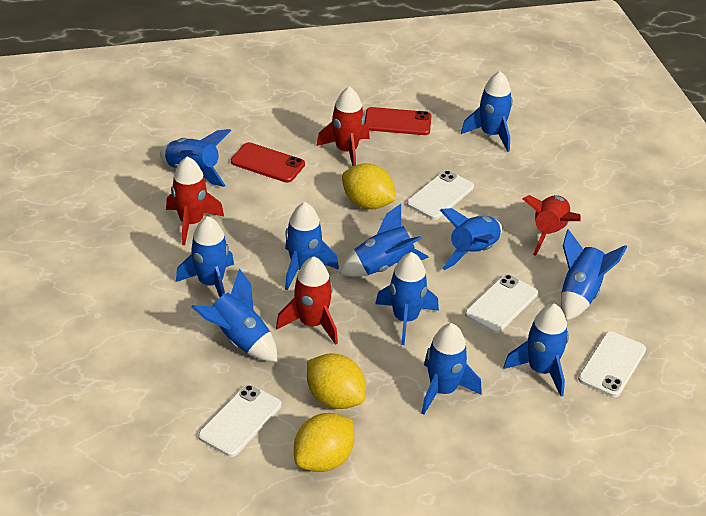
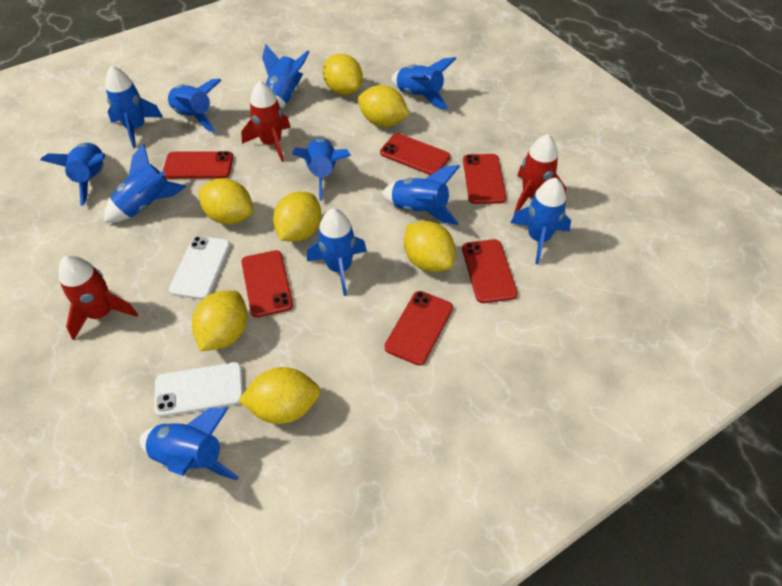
red phone: 2 -> 6
red rocket: 4 -> 3
white phone: 4 -> 2
yellow lemon: 3 -> 7

